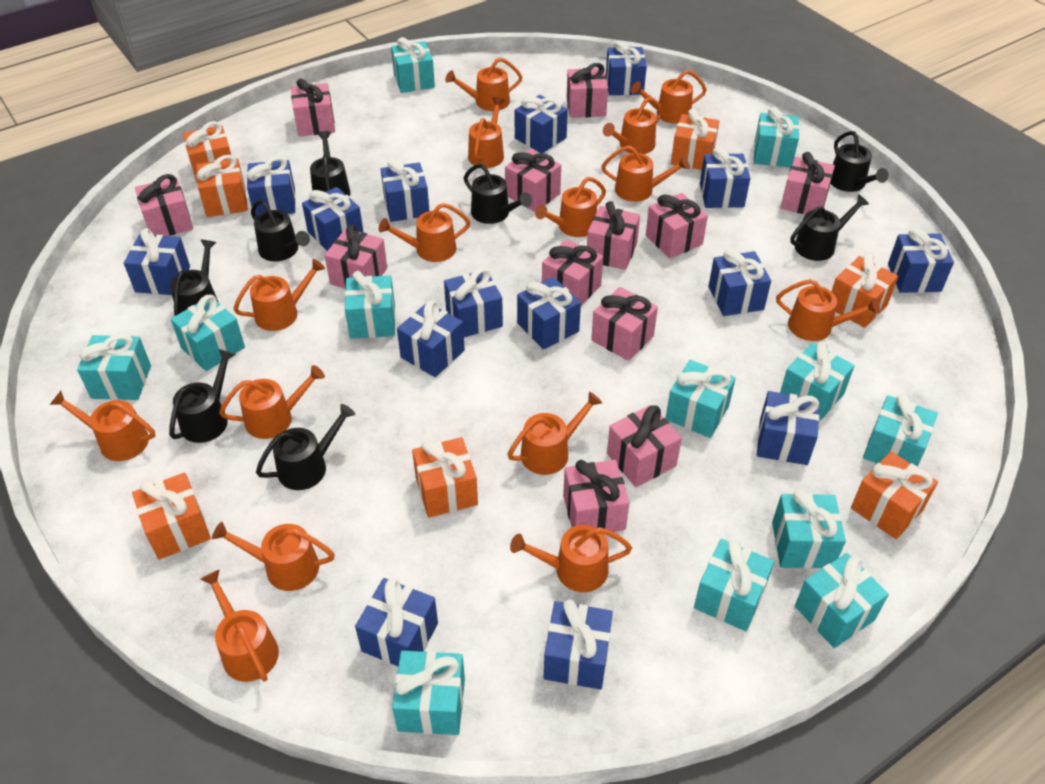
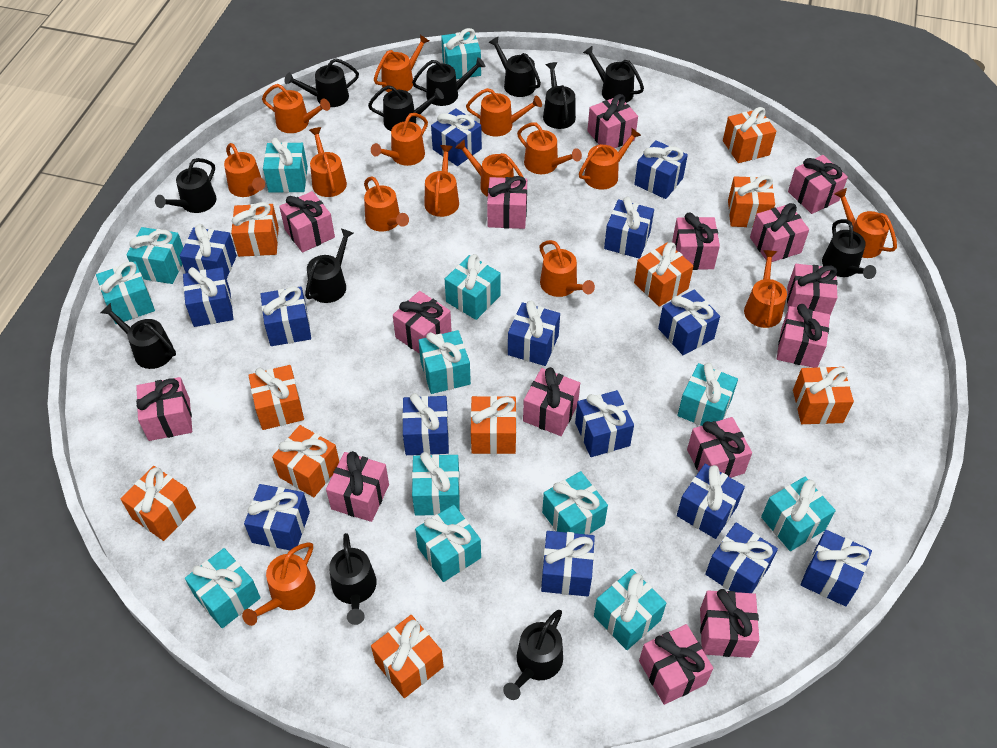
black watering can: 8 -> 12
orange gift: 7 -> 10
pink gift: 12 -> 15
turquoise gift: 12 -> 13

